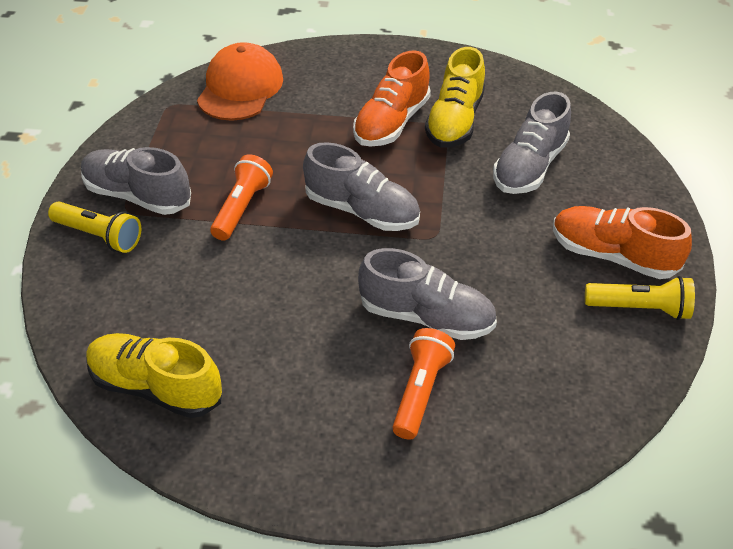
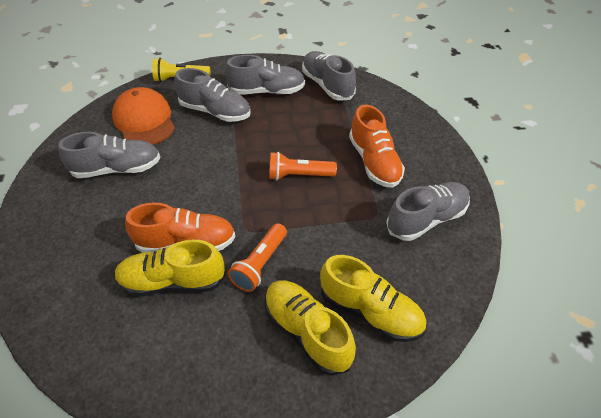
grey shoe: 4 -> 5
yellow flashlight: 2 -> 1
yellow shoe: 2 -> 3

